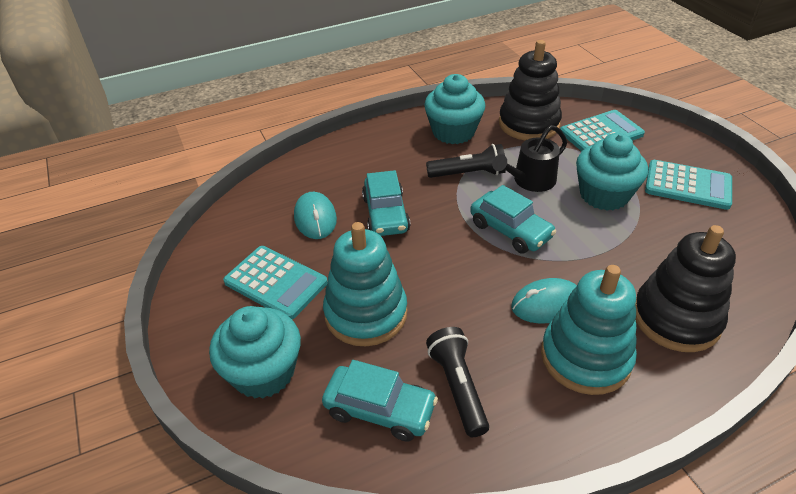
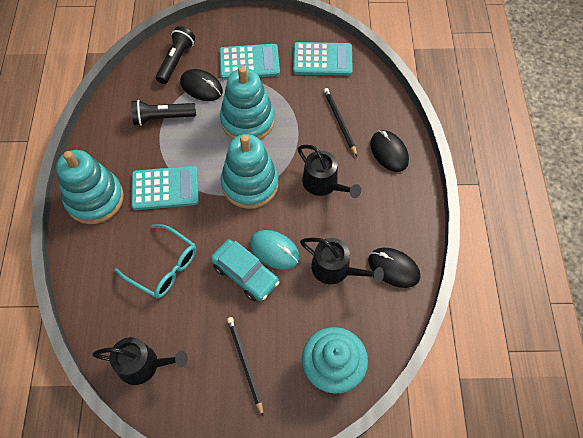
black mouse: 0 -> 3
black pencil: 0 -> 2
black stacking toy: 2 -> 0
black watering can: 1 -> 3
turquoise car: 3 -> 1
turquoise cupcake: 3 -> 1
turquoise glasses: 0 -> 1
turquoise mouse: 2 -> 1
turquoise stacking toy: 2 -> 3

